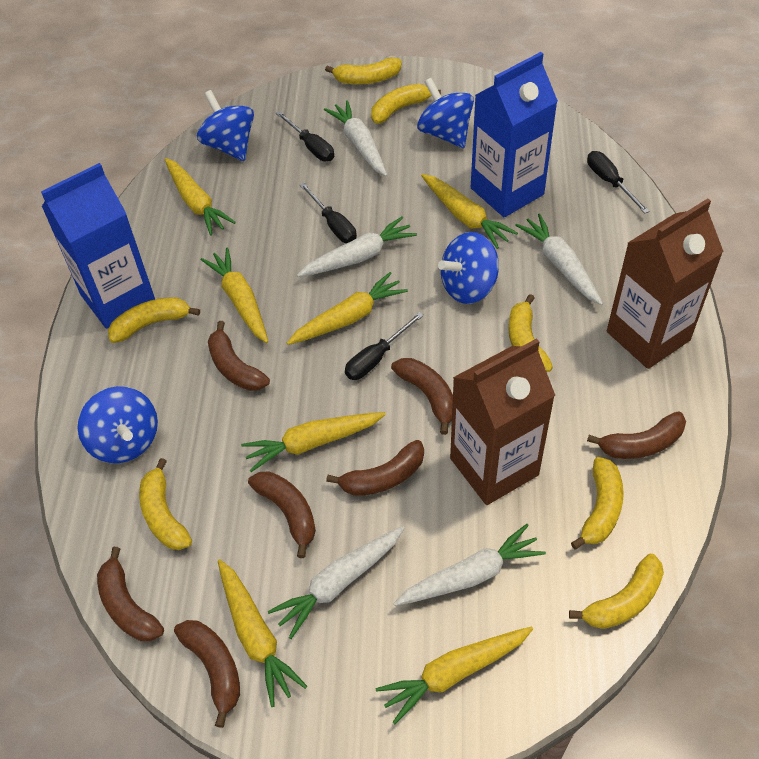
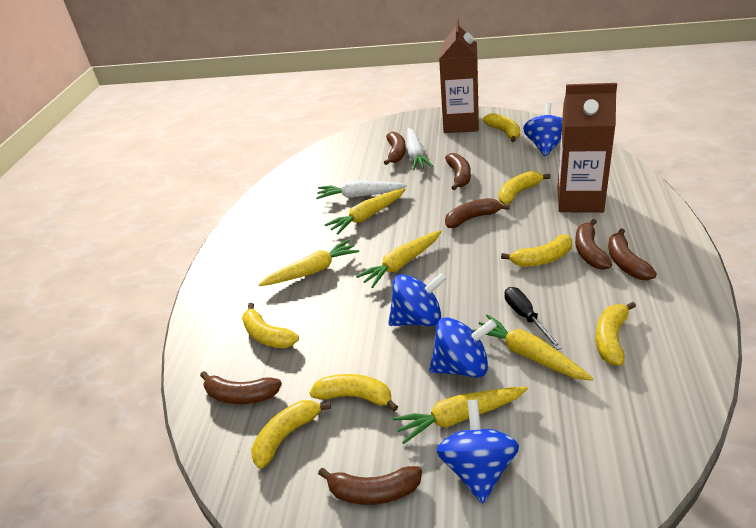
black screwdriver: 4 -> 1
blue carton: 2 -> 0
white carrot: 5 -> 2
yellow carrot: 7 -> 5

